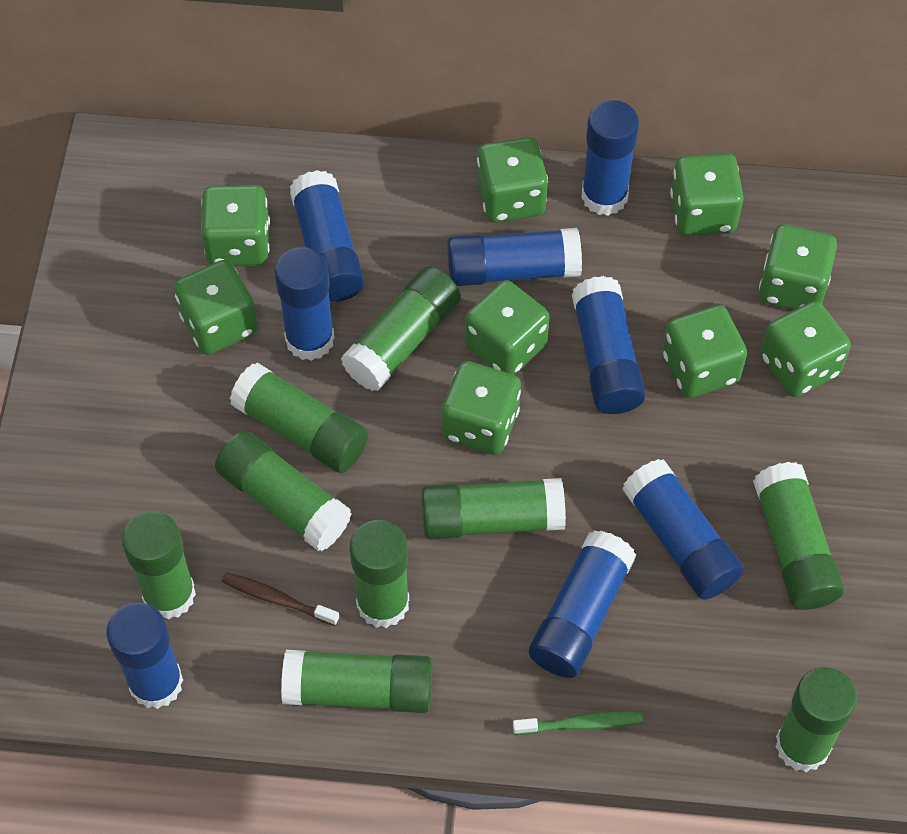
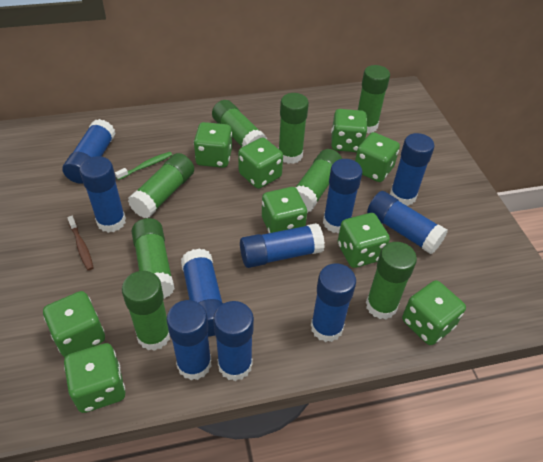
blue glue stick: 8 -> 10
green glue stick: 9 -> 8

